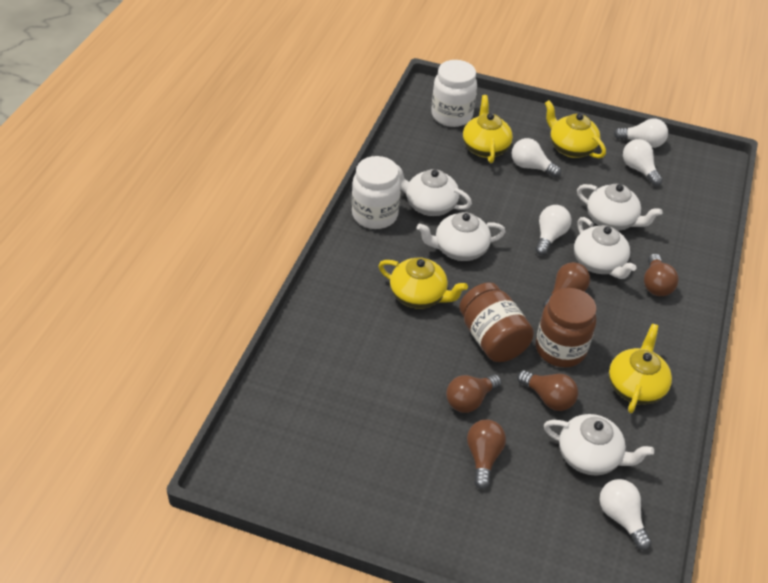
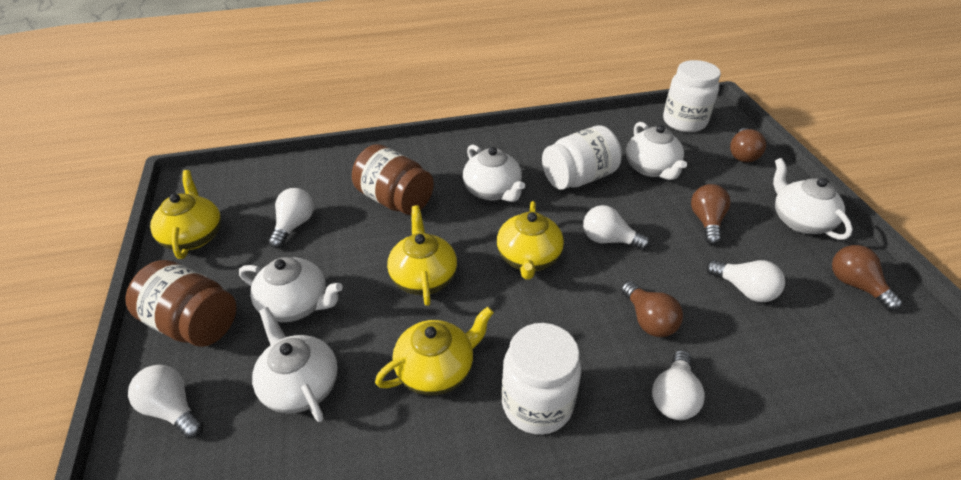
brown light bulb: 5 -> 4
white jar: 2 -> 3

